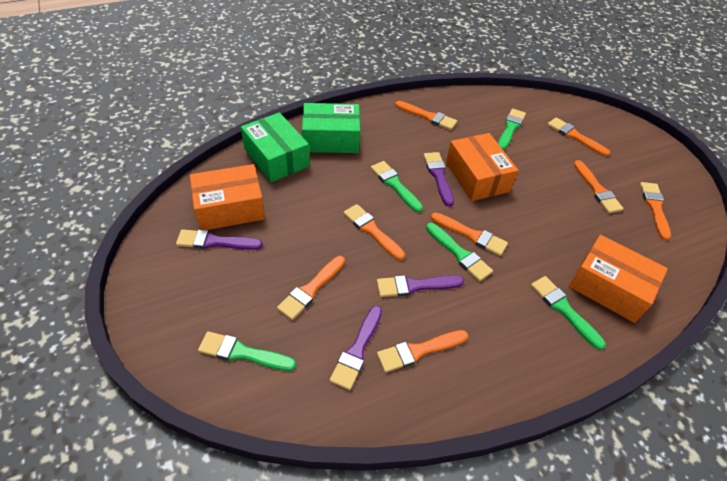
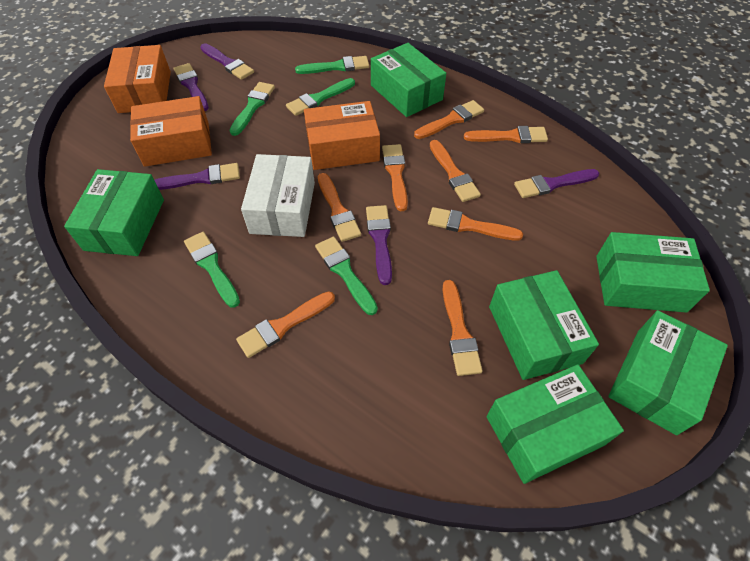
green box: 2 -> 6
purple brush: 4 -> 5
white box: 0 -> 1

